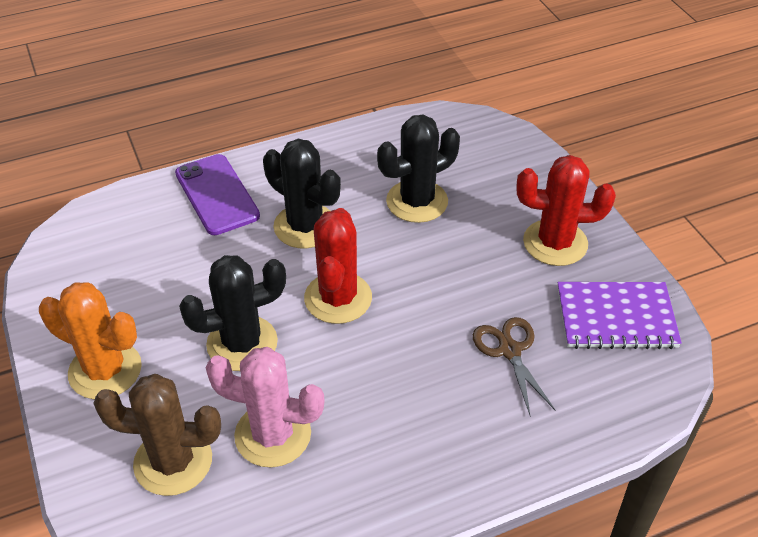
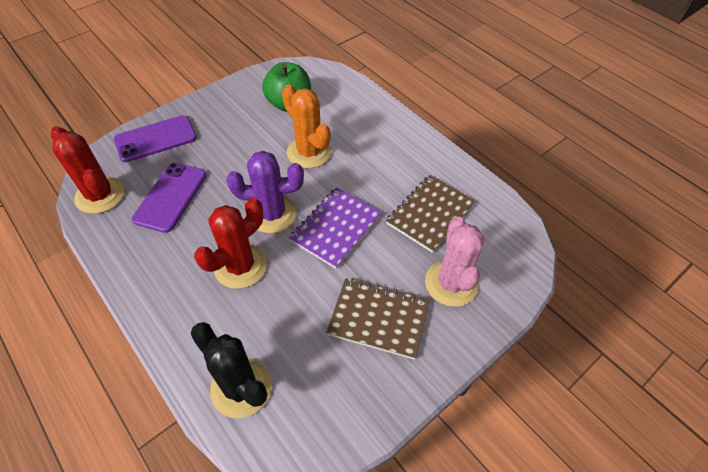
black cactus: 3 -> 1
brown cactus: 1 -> 0
brown notebook: 0 -> 2
brown scissors: 1 -> 0
green apple: 0 -> 1
purple cactus: 0 -> 1
purple phone: 1 -> 2

